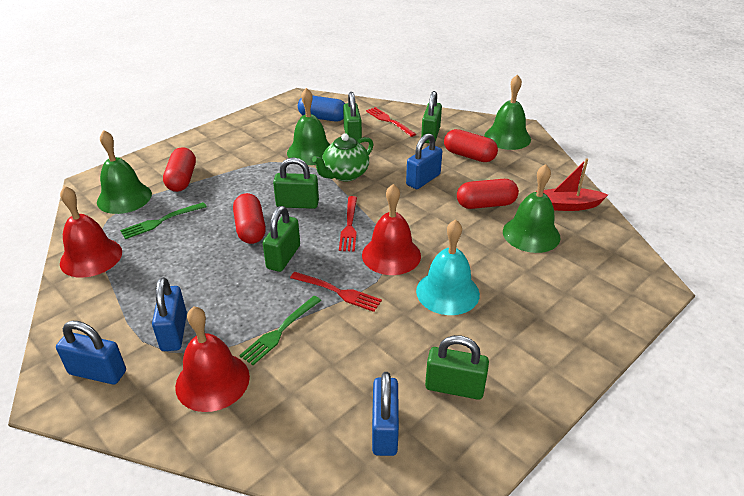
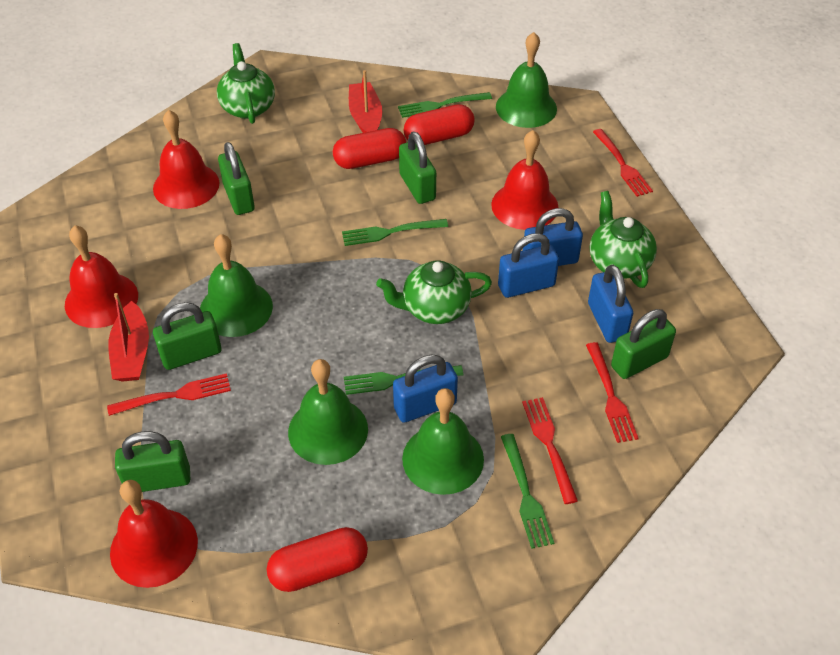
blue capsule: 1 -> 0
green fork: 2 -> 4
green teapot: 1 -> 3
red bell: 3 -> 4
red boat: 1 -> 2
red capsule: 4 -> 3
red fork: 3 -> 4
turquoise bell: 1 -> 0

